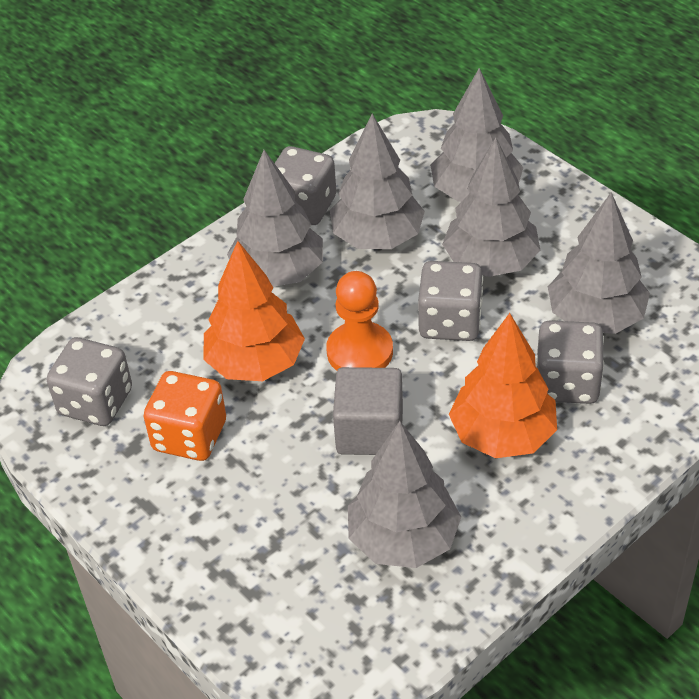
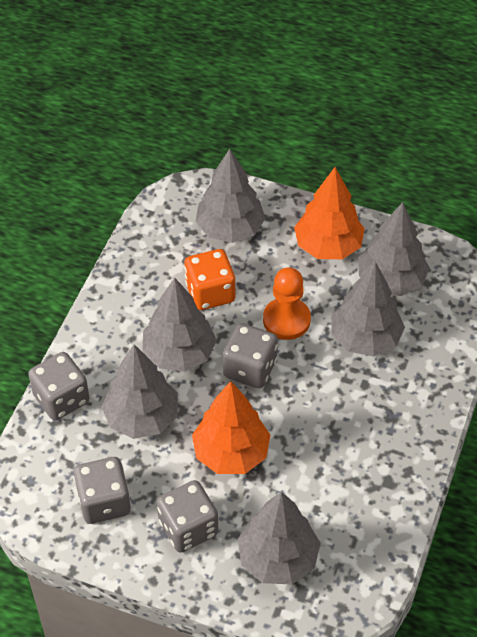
grey cube: 1 -> 0

